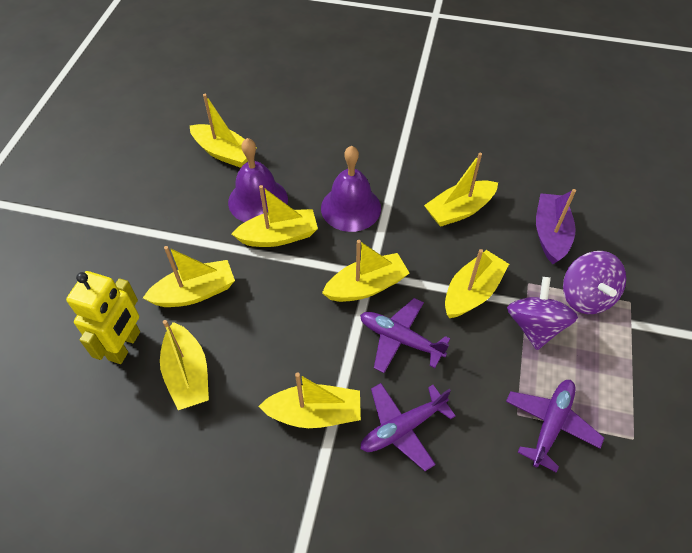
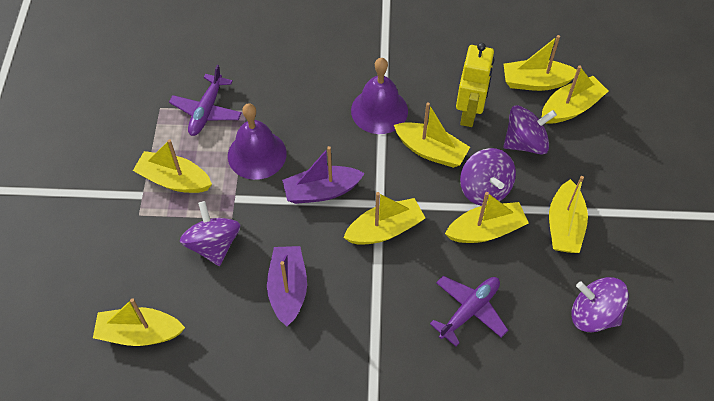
purple boat: 1 -> 2
purple plane: 3 -> 2
purple spinning top: 2 -> 4

